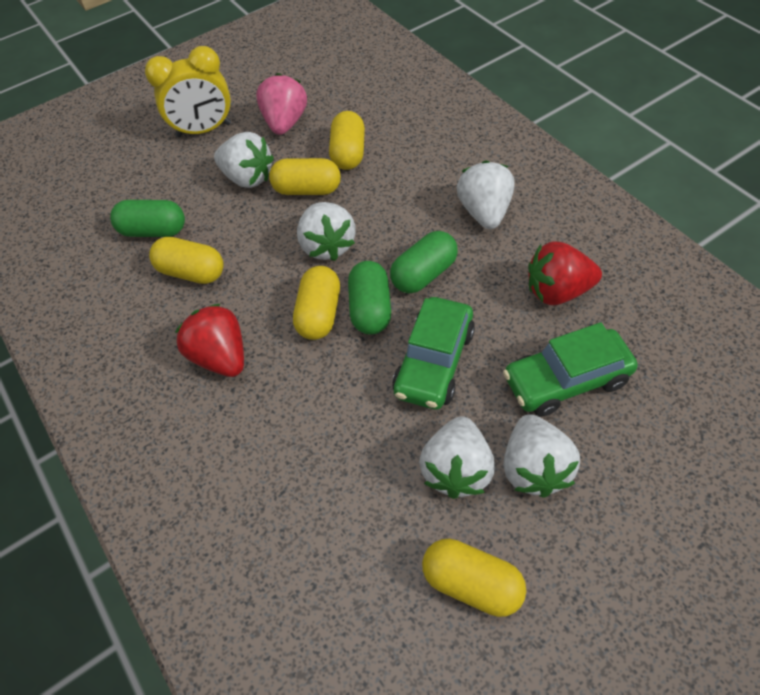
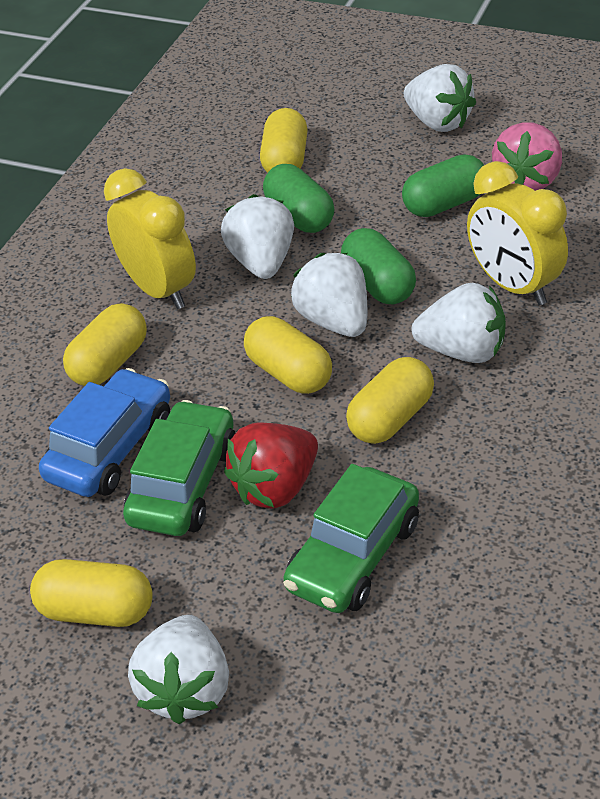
blue car: 0 -> 1
red strawberry: 2 -> 1
yellow clock: 1 -> 2

